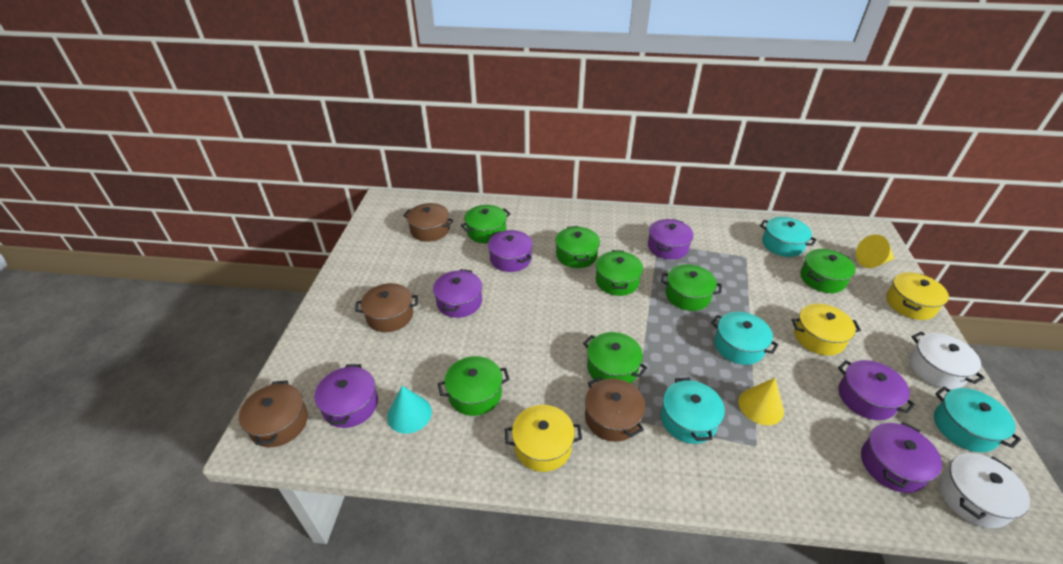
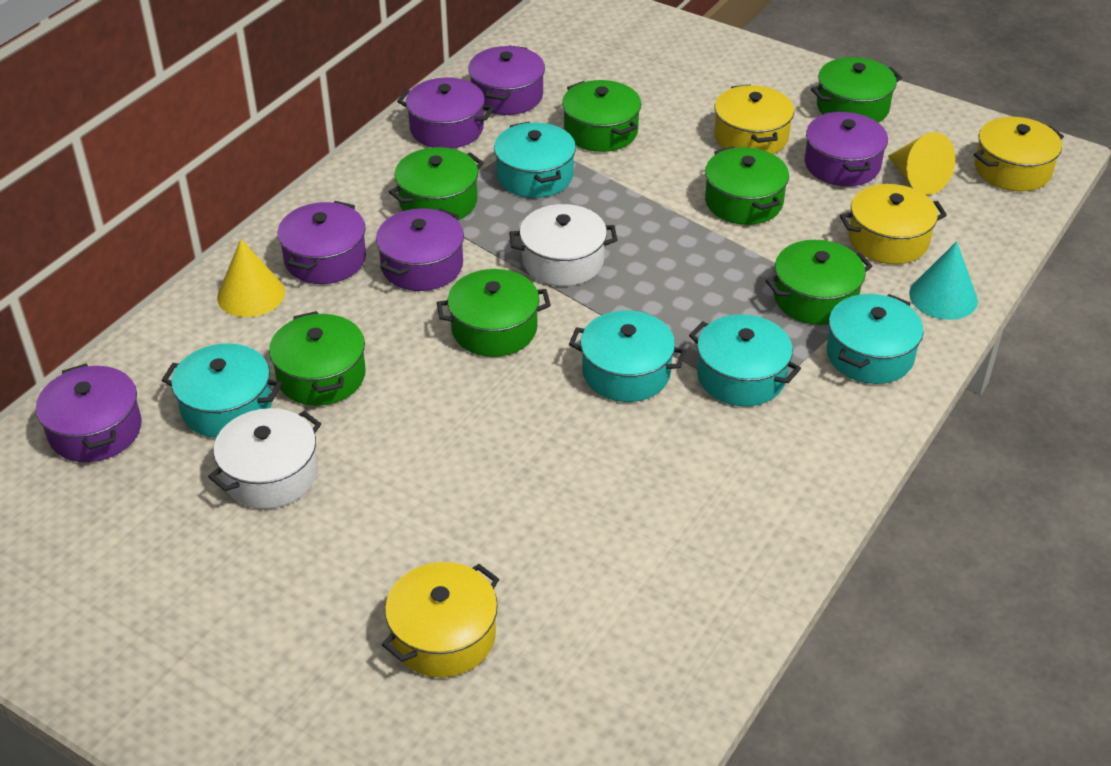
brown pot: 4 -> 0
turquoise pot: 4 -> 5
yellow pot: 3 -> 4

